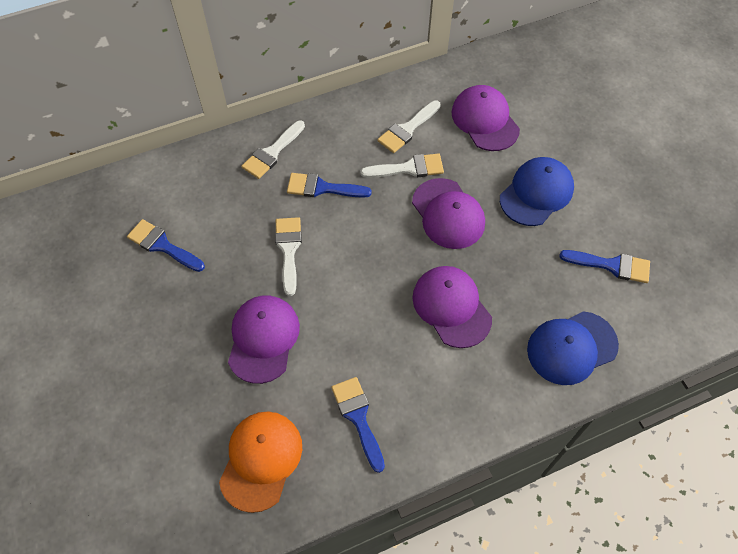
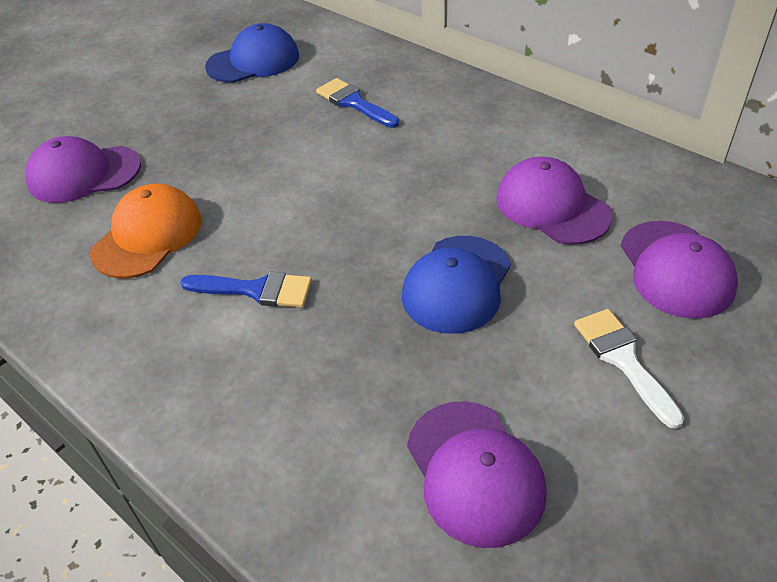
blue brush: 4 -> 2
white brush: 4 -> 1

